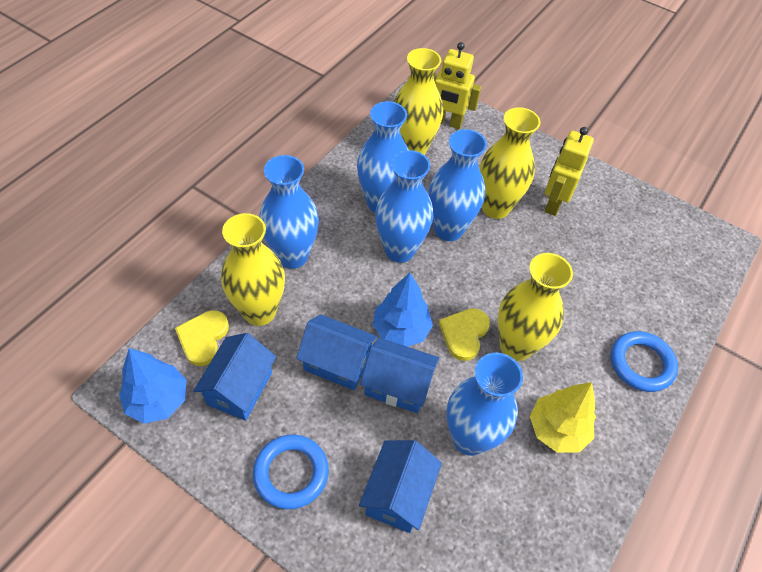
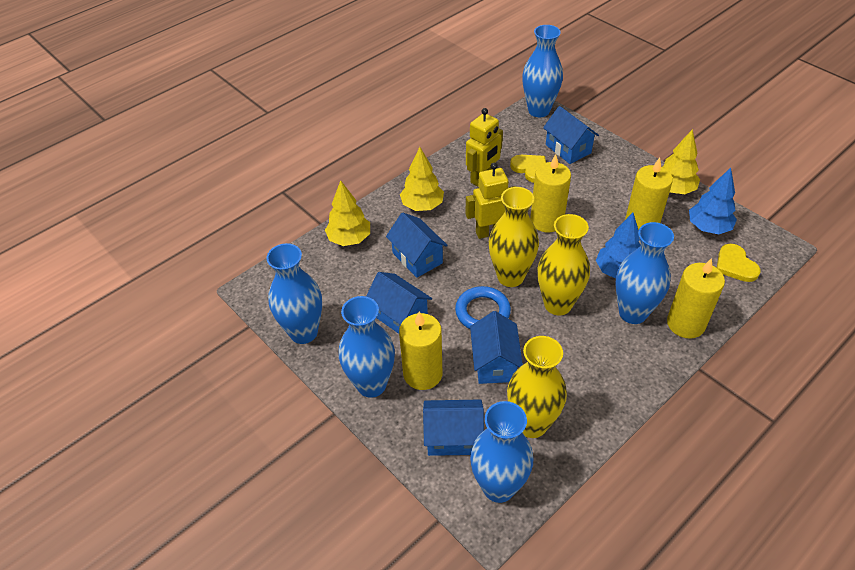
blue house: 4 -> 5
blue ring: 2 -> 1
yellow candle: 0 -> 4
yellow tree: 1 -> 3
yellow vase: 4 -> 3

